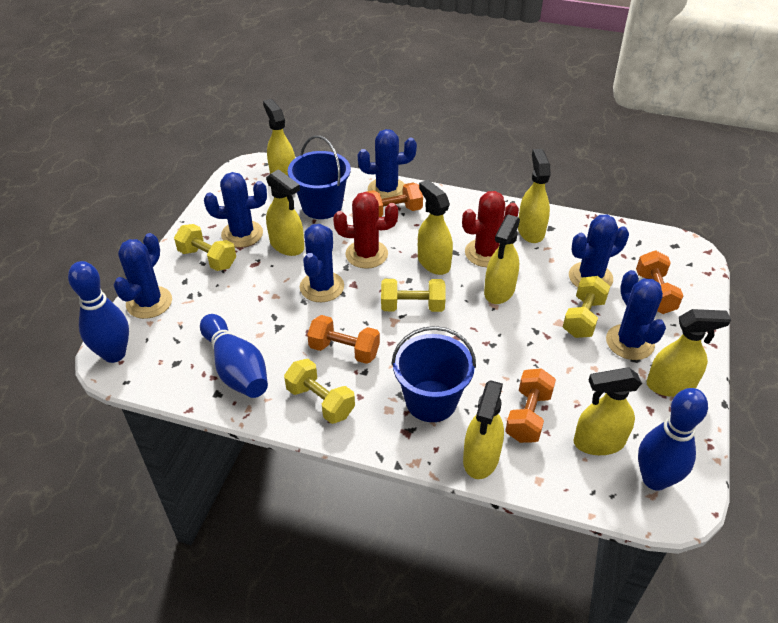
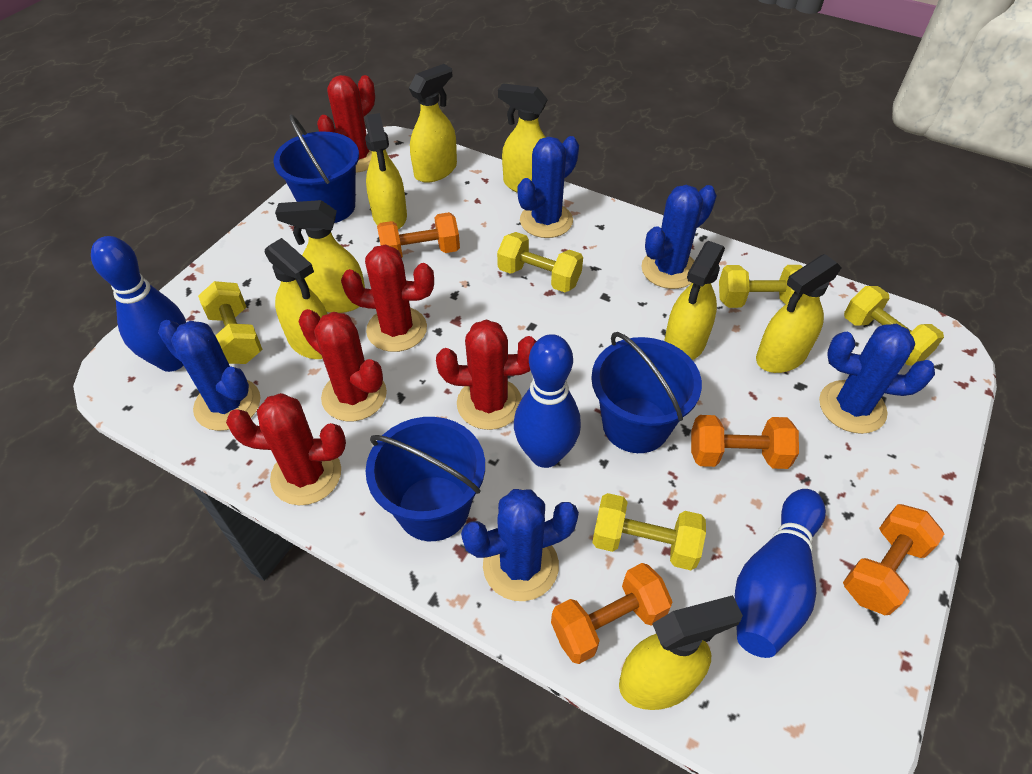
blue bucket: 2 -> 3
blue cactus: 6 -> 5
red cactus: 2 -> 5
yellow dumbbell: 4 -> 5

